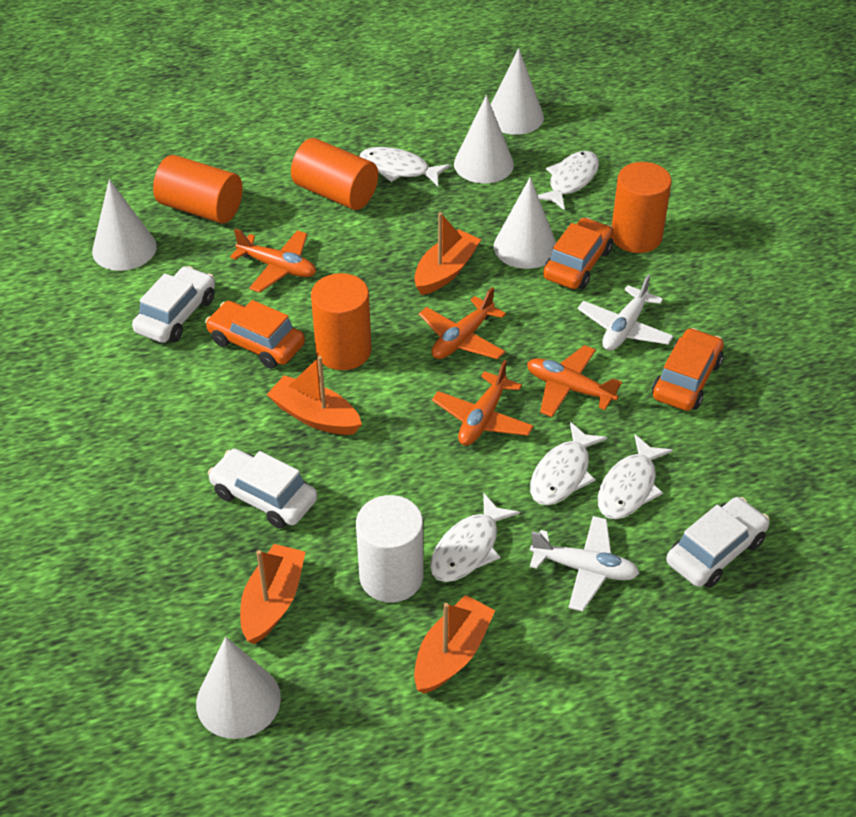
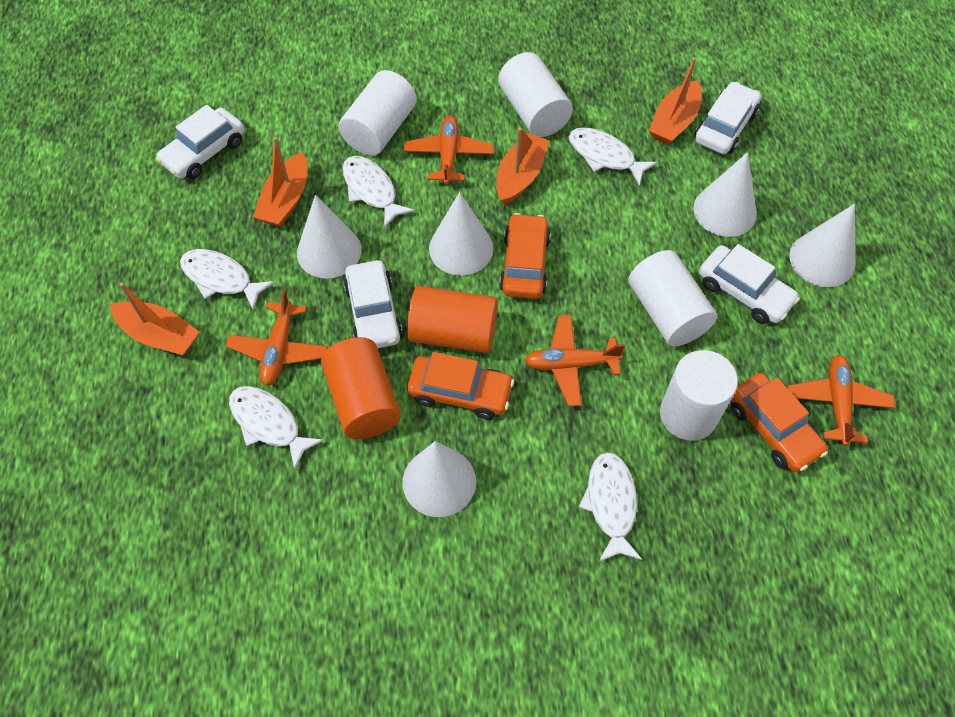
orange cylinder: 4 -> 2
white car: 3 -> 4
white cylinder: 1 -> 4
white plane: 2 -> 0

